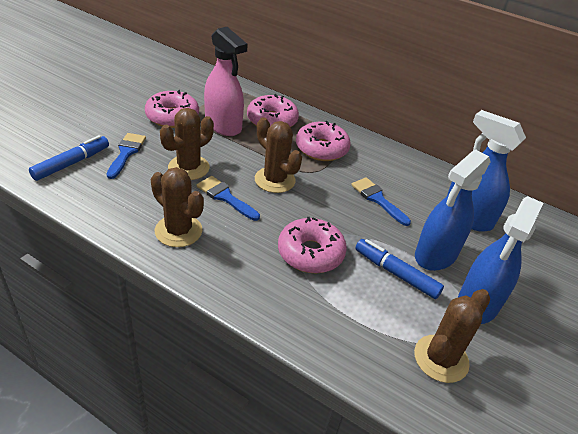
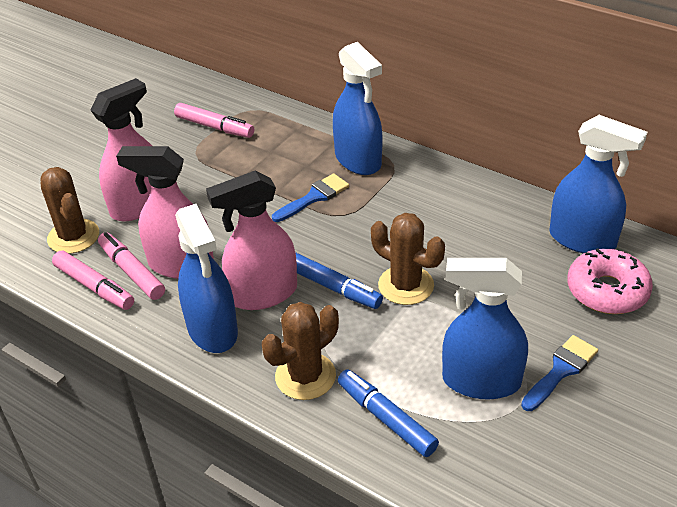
blue brush: 3 -> 2
blue spray bottle: 3 -> 4
brown cactus: 4 -> 3
pink donut: 4 -> 1
pink marker: 0 -> 3
pink spray bottle: 1 -> 3

